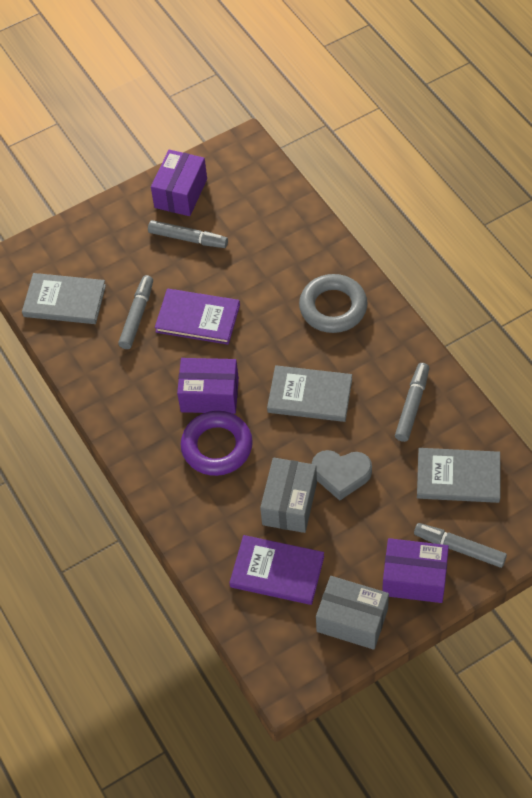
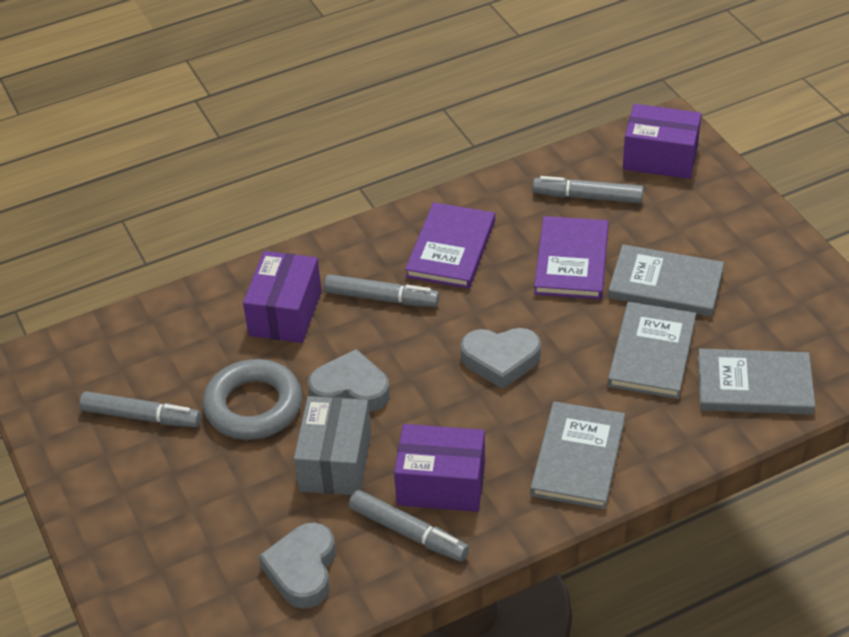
grey book: 3 -> 4
grey box: 2 -> 1
grey heart: 1 -> 3
purple ring: 1 -> 0

